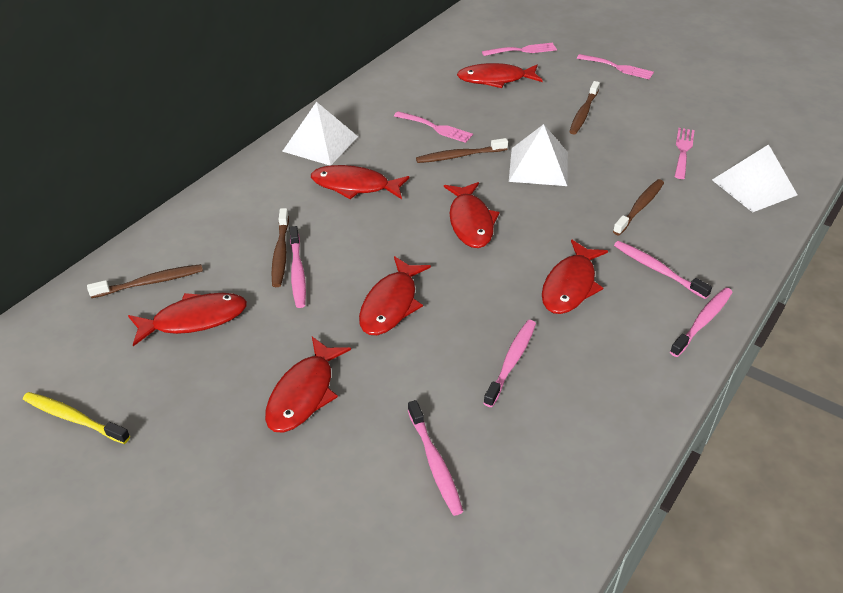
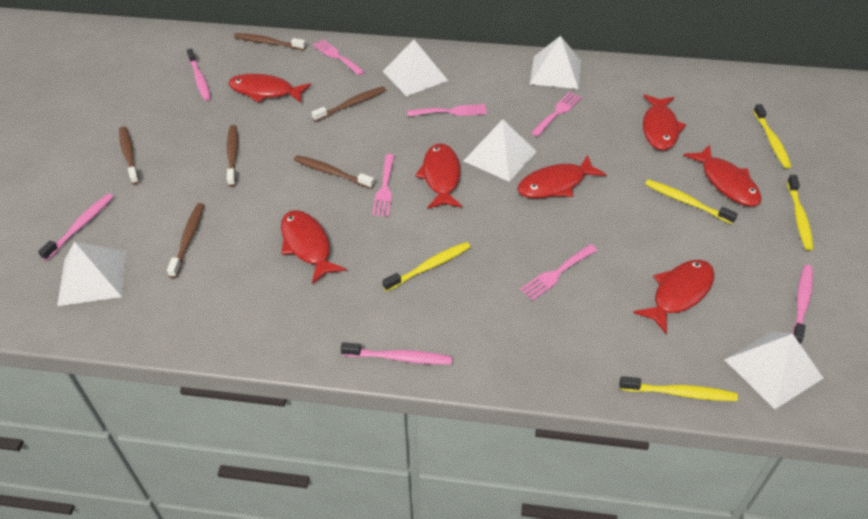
brown toothbrush: 5 -> 6
pink fork: 4 -> 5
pink toothbrush: 5 -> 4
white pyramid: 3 -> 5
yellow toothbrush: 1 -> 5

